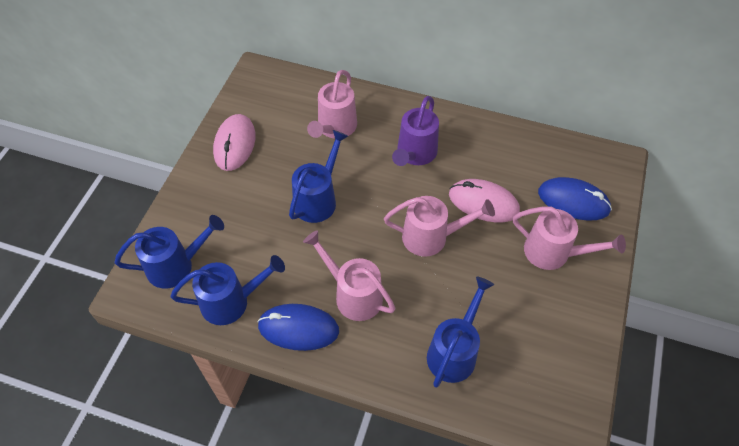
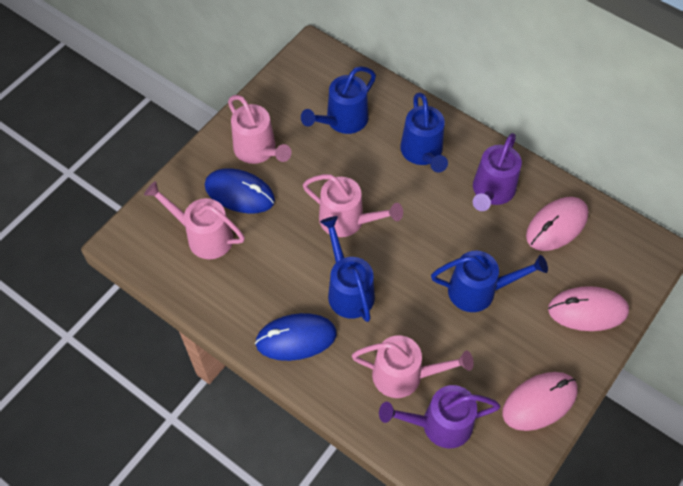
pink mouse: 2 -> 3
purple watering can: 1 -> 2

